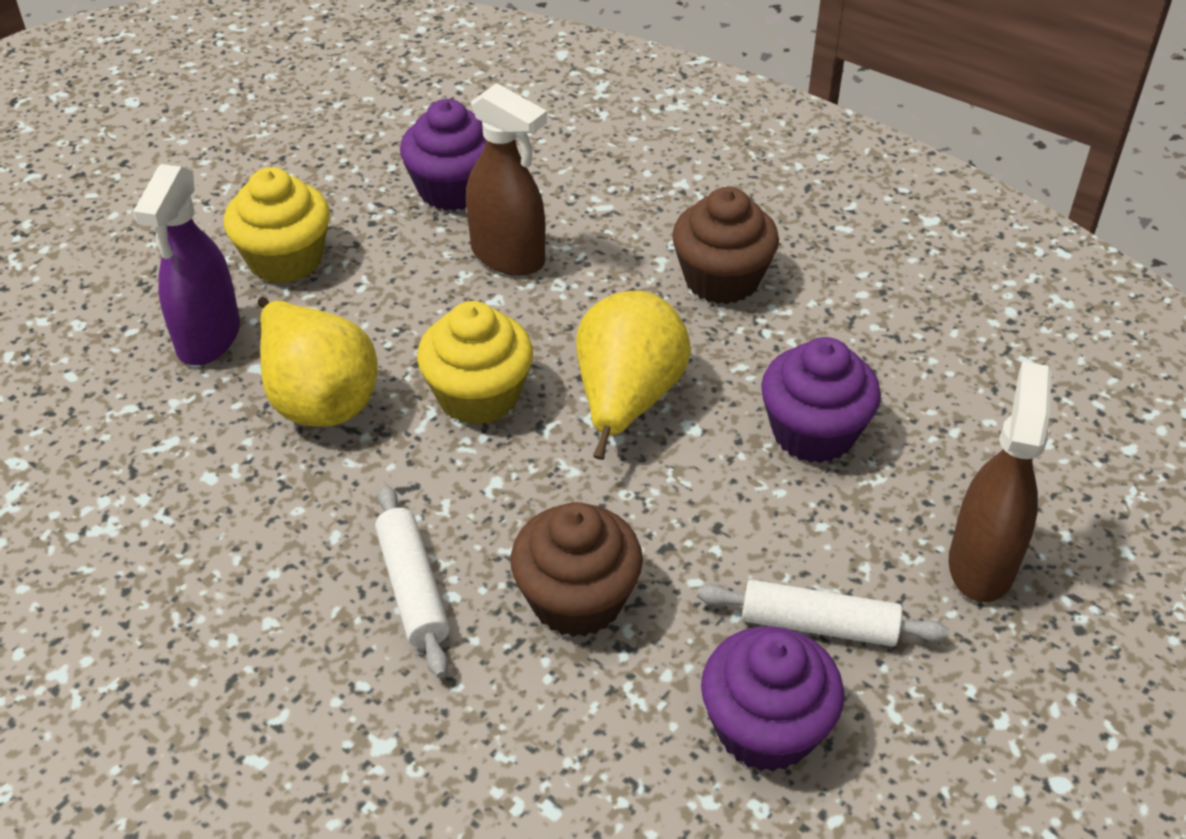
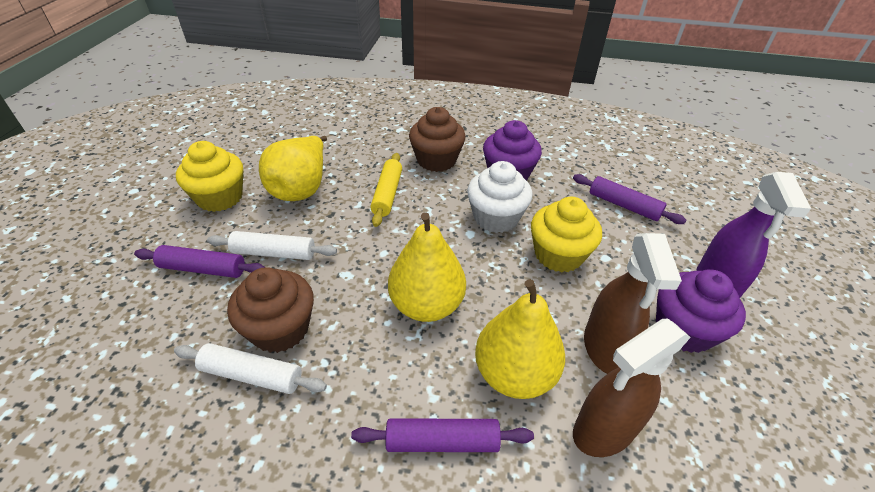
purple cupcake: 3 -> 2
purple rolling pin: 0 -> 3
white cupcake: 0 -> 1
yellow pear: 2 -> 3
yellow rolling pin: 0 -> 1

